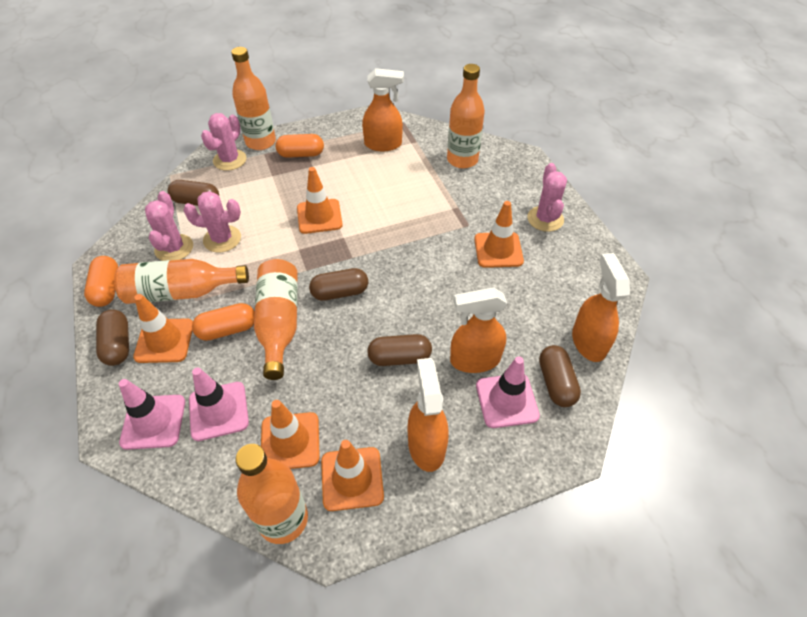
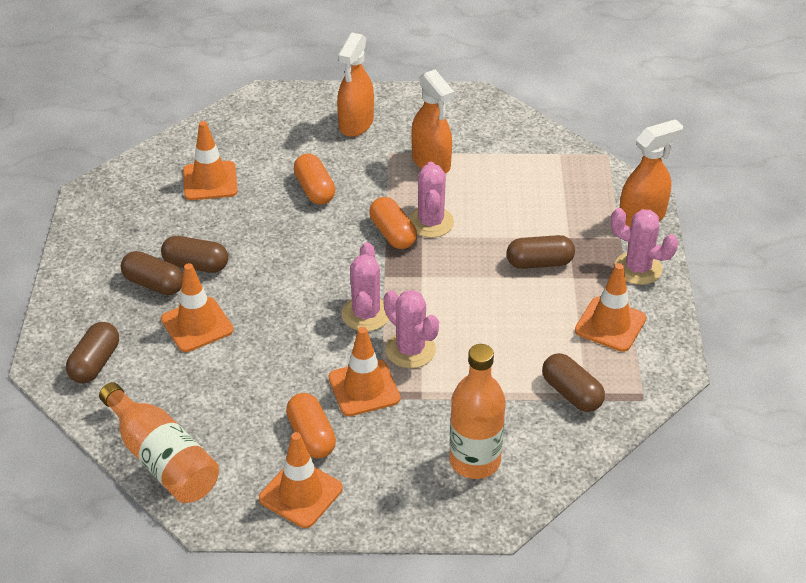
orange bottle: 5 -> 2
orange spray bottle: 4 -> 3
pink traffic cone: 3 -> 0

